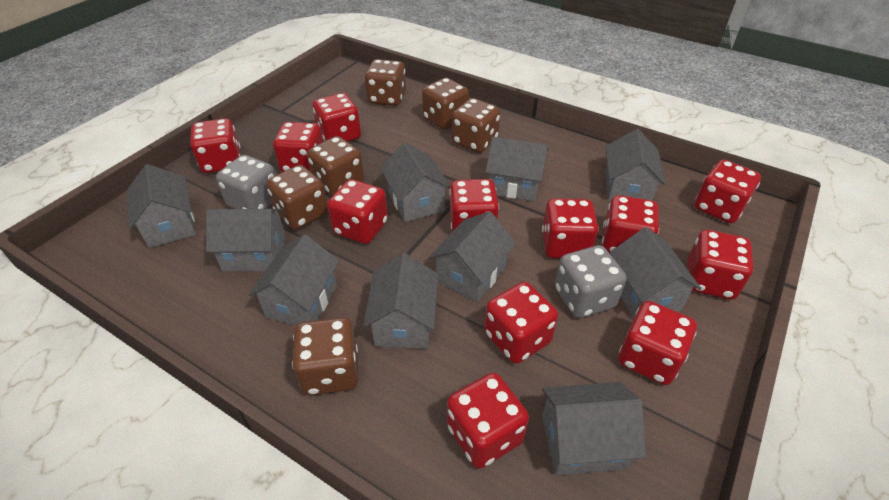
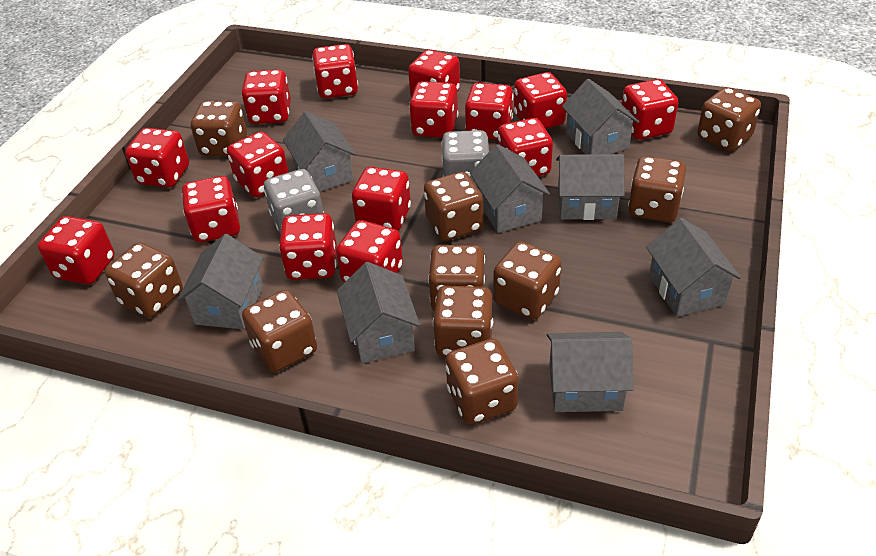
brown dice: 6 -> 10
grey house: 10 -> 8
red dice: 12 -> 15

